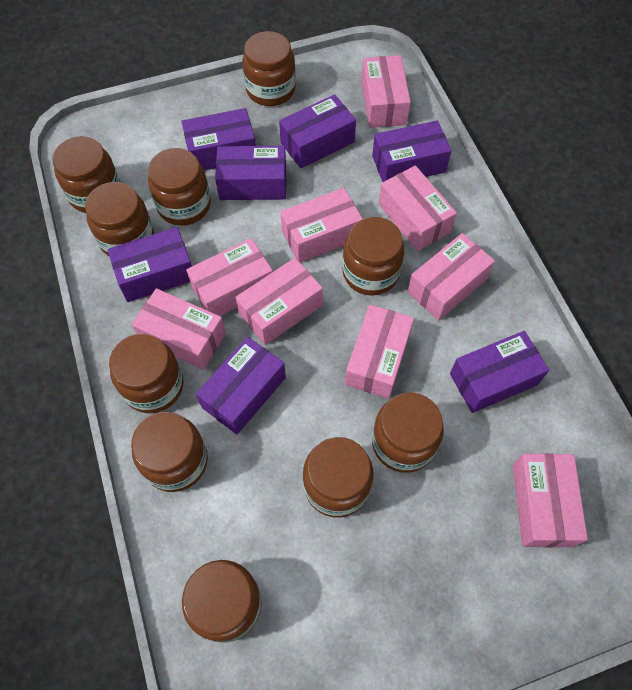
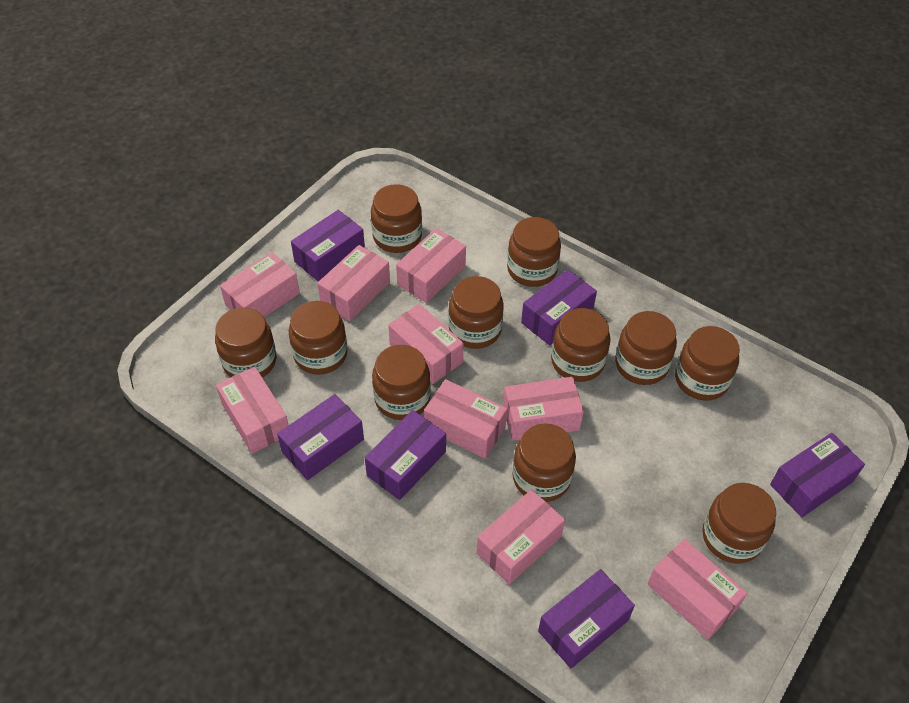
brown jar: 10 -> 11
purple box: 7 -> 6

